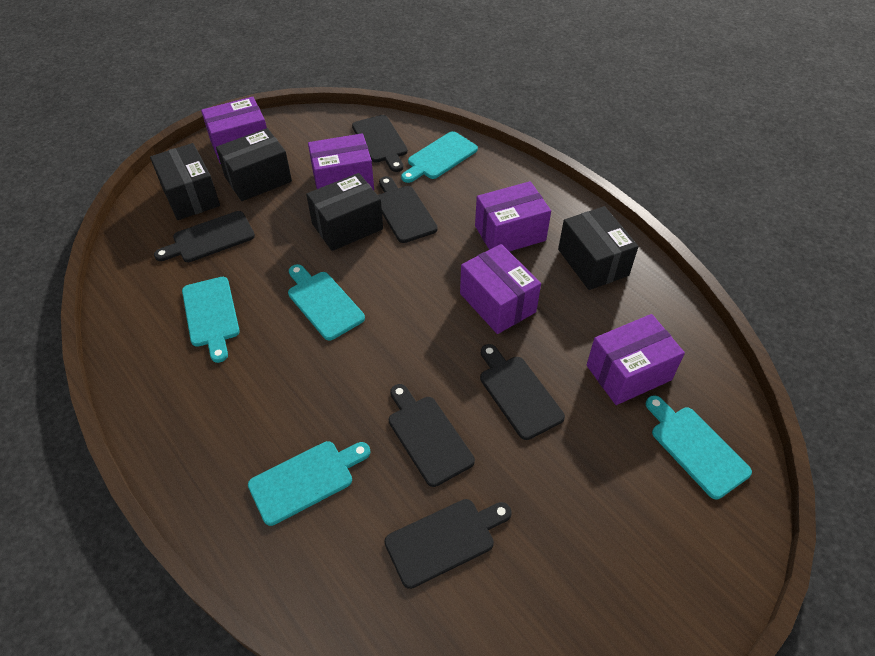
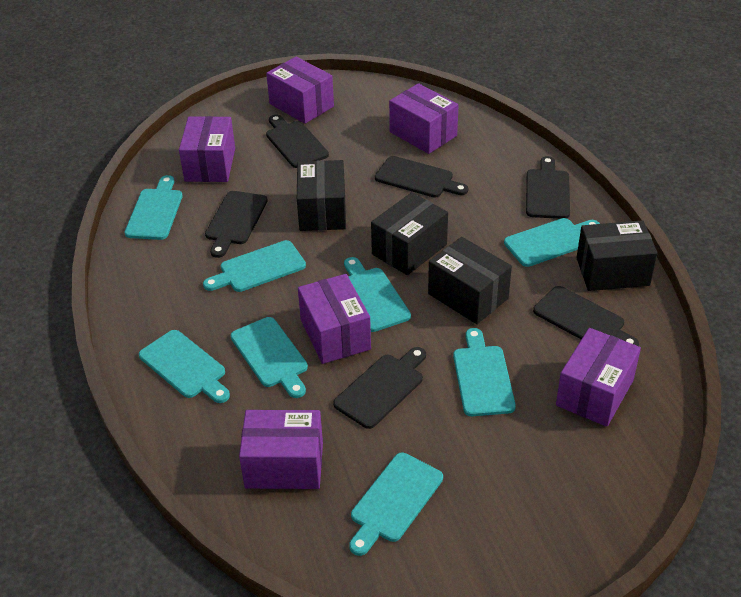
purple box: 5 -> 6
turquoise cutting board: 5 -> 8

